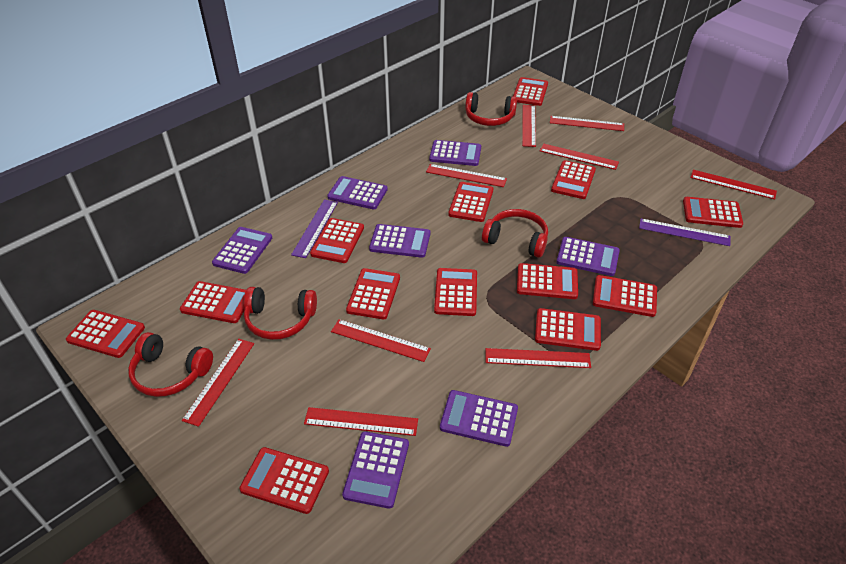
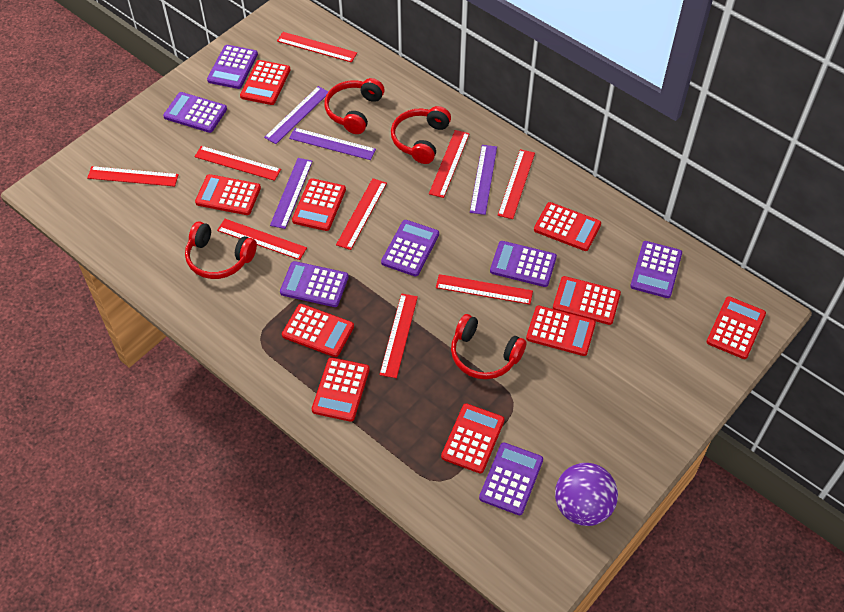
purple ball: 0 -> 1
purple ruler: 2 -> 4
red calculator: 13 -> 10

